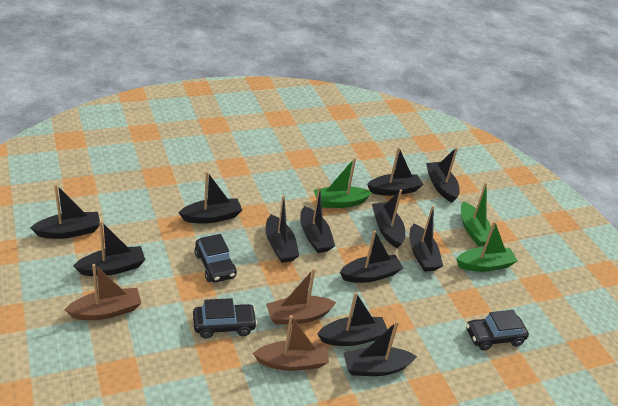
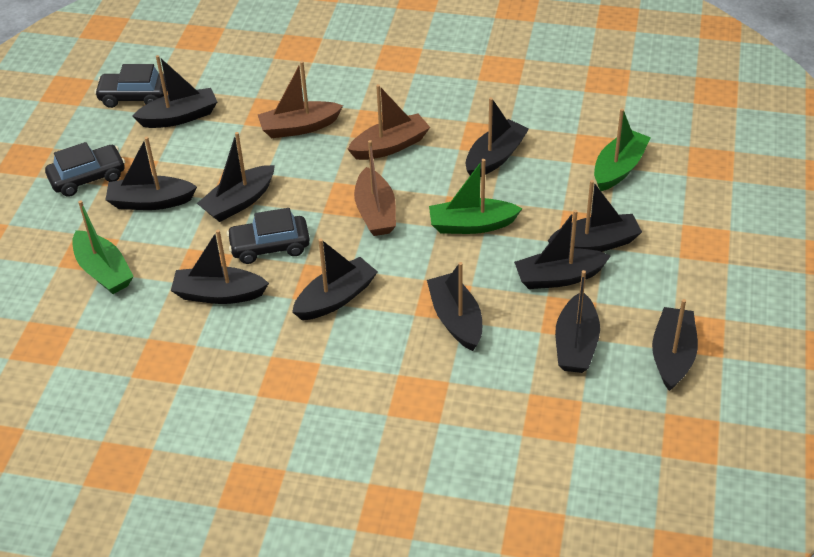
black boat: 12 -> 11

